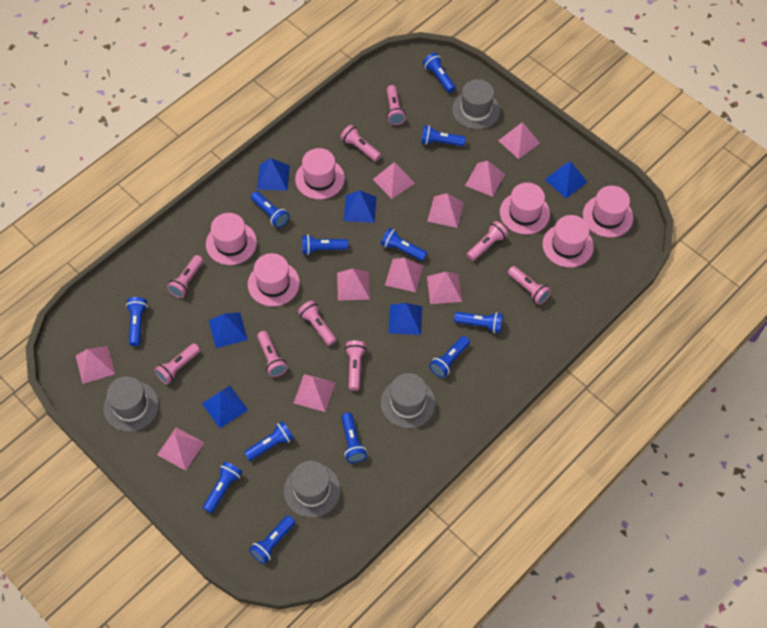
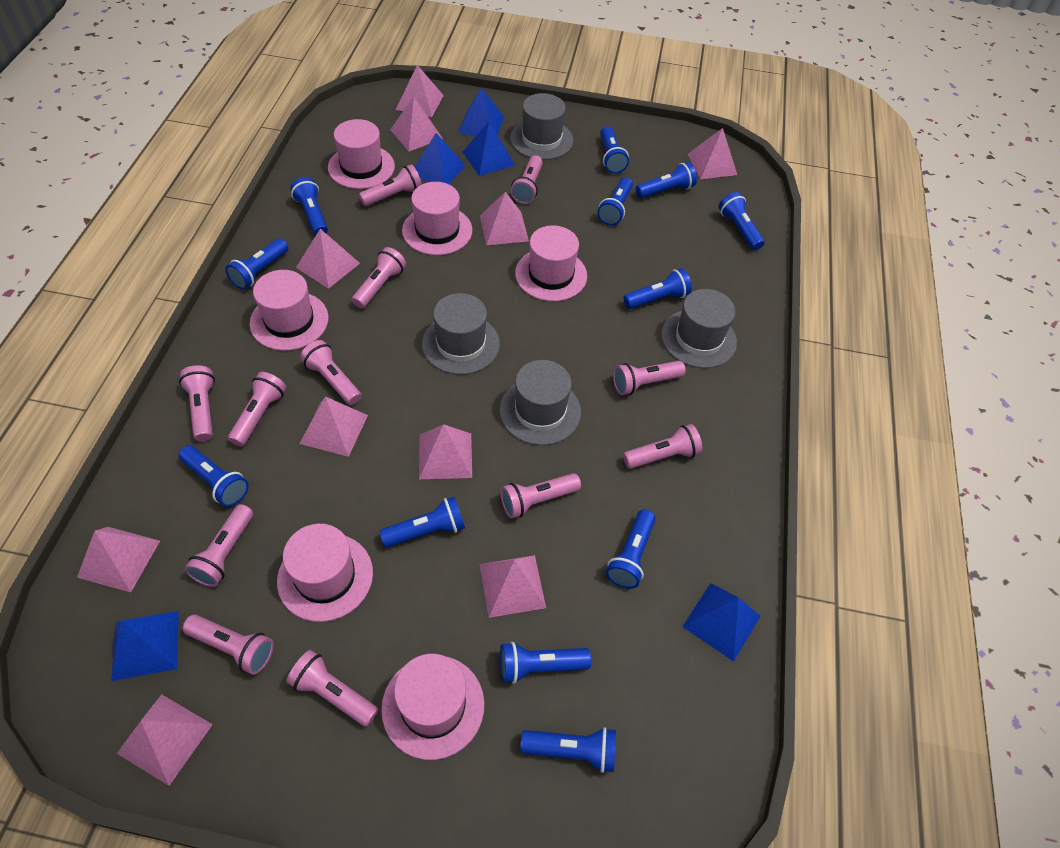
blue pyramid: 6 -> 5
pink flashlight: 9 -> 12

